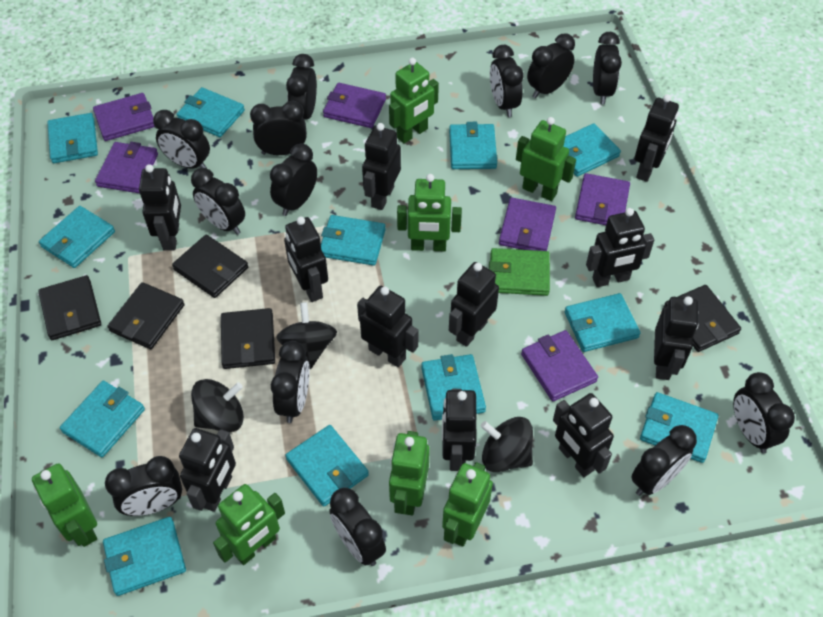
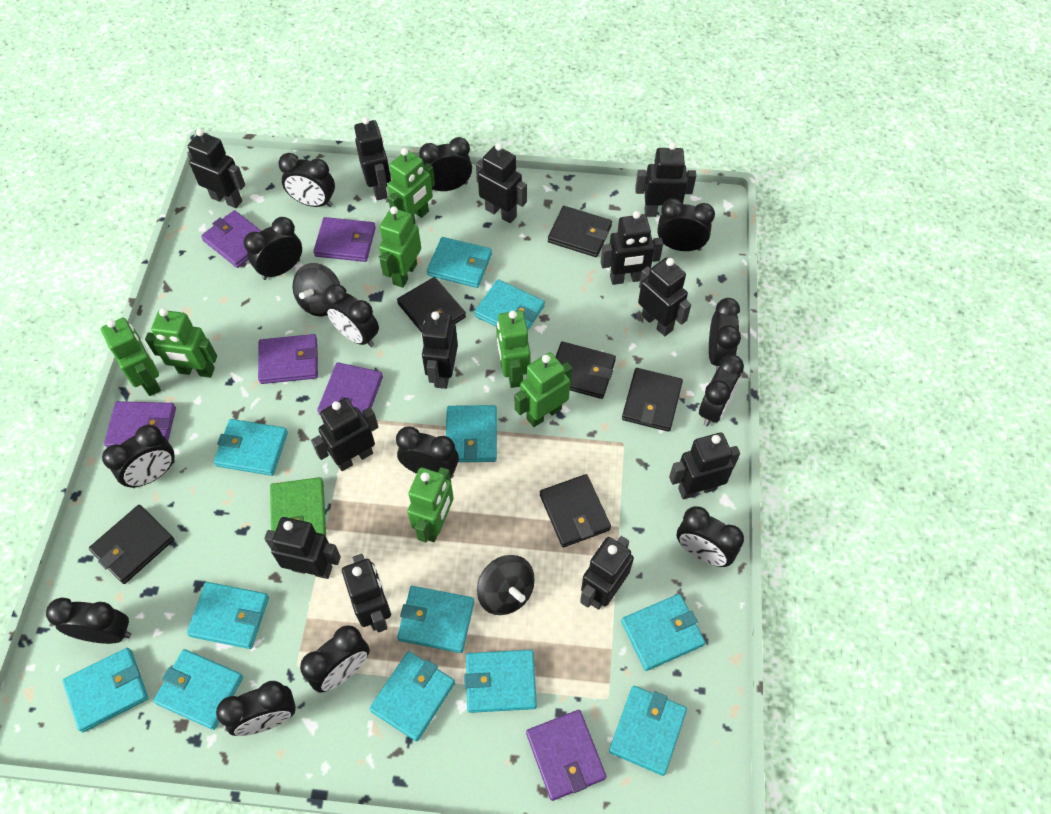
black robot: 11 -> 12
black spinning top: 3 -> 2
black wallet: 5 -> 6

